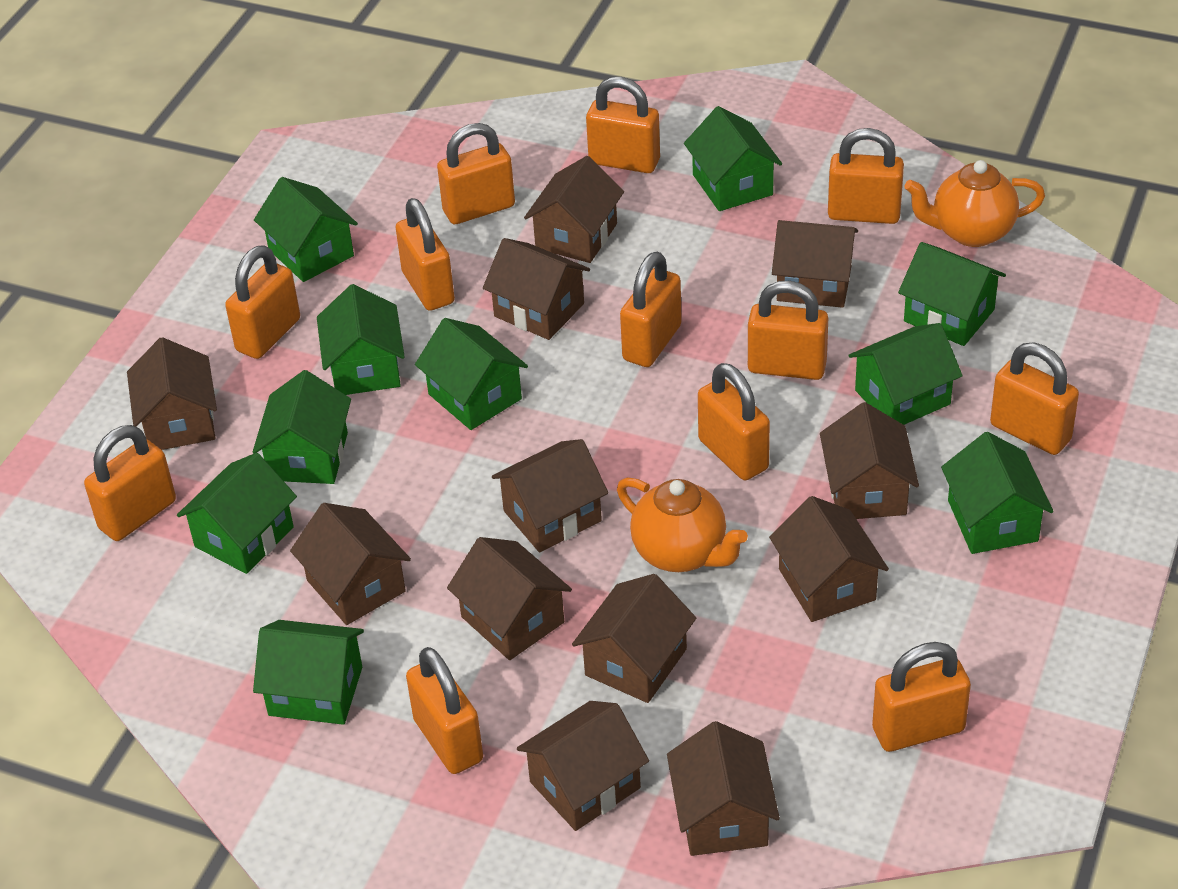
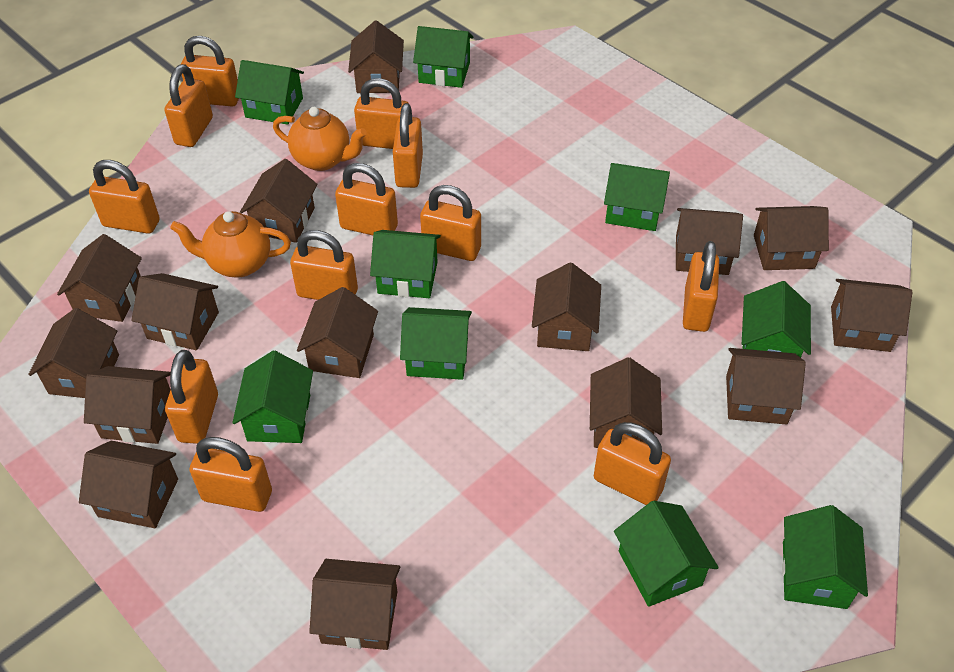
brown house: 12 -> 15
green house: 10 -> 9

